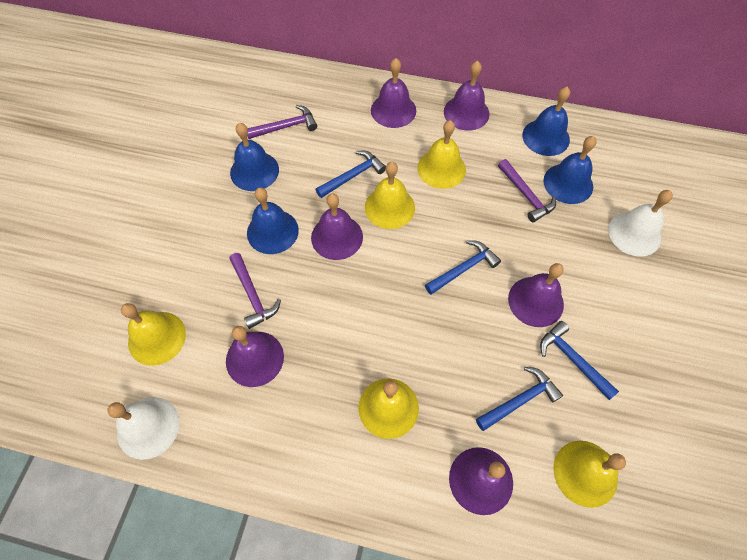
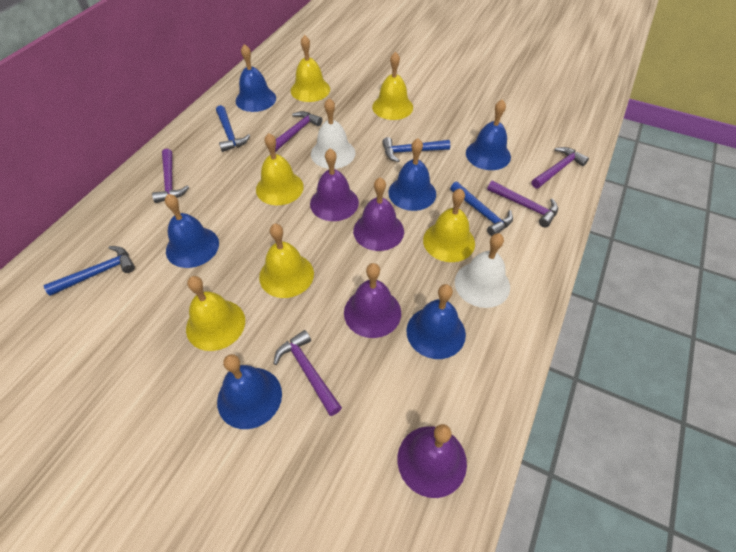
blue bell: 4 -> 6
purple bell: 6 -> 4
purple hammer: 3 -> 5
yellow bell: 5 -> 6

